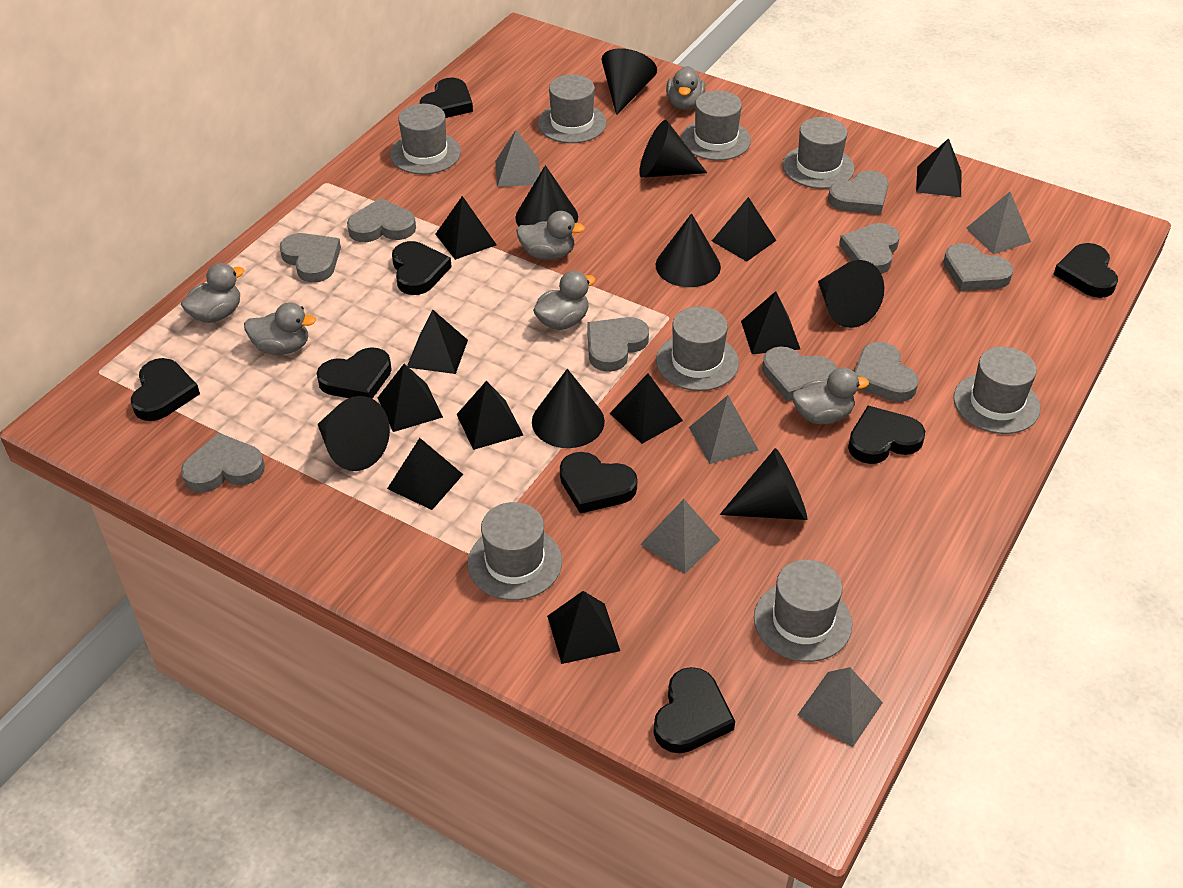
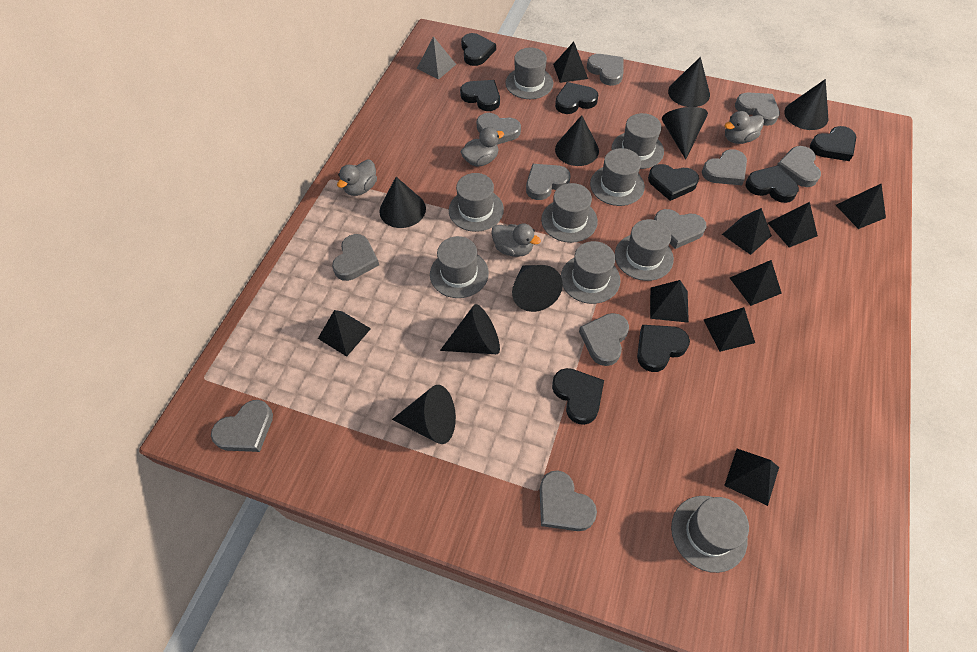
black pyramid: 10 -> 9
grey duck: 6 -> 4
grey hat: 8 -> 9
grey heart: 9 -> 11
grey pyramid: 5 -> 1

